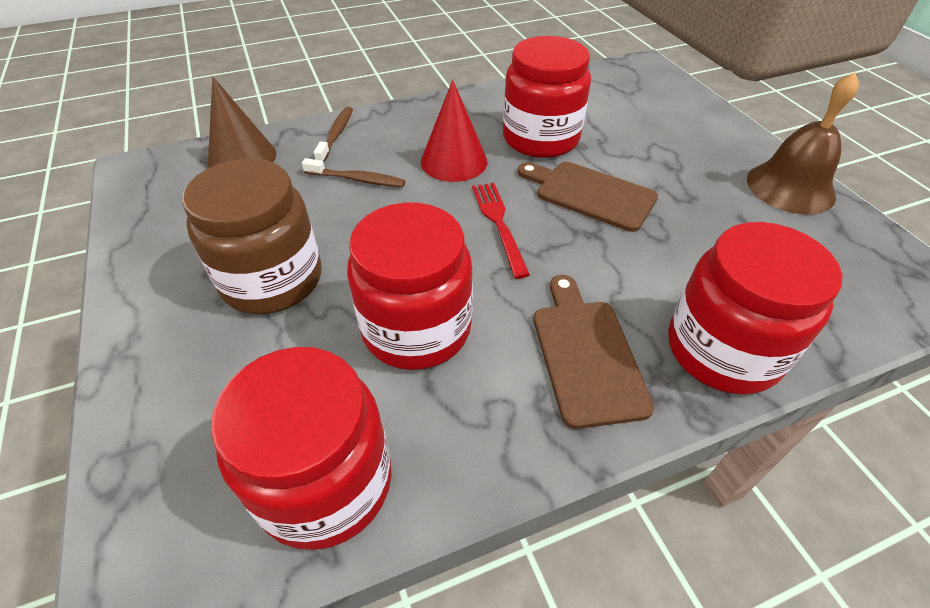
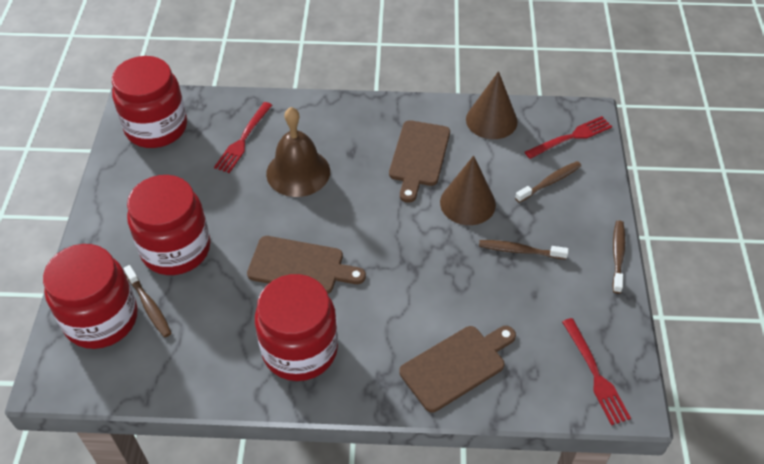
brown cone: 1 -> 2
brown cutting board: 2 -> 3
brown jar: 1 -> 0
brown toothbrush: 2 -> 4
red cone: 1 -> 0
red fork: 1 -> 3

